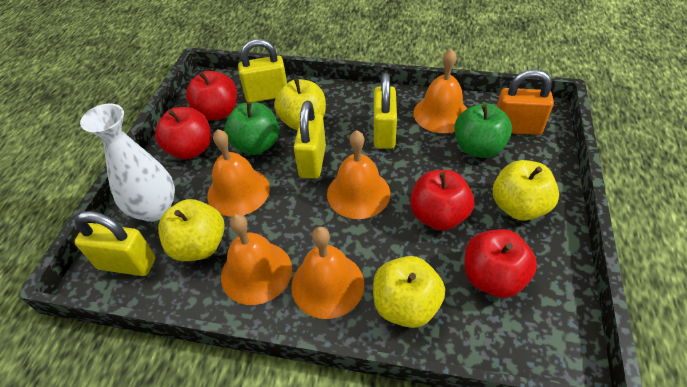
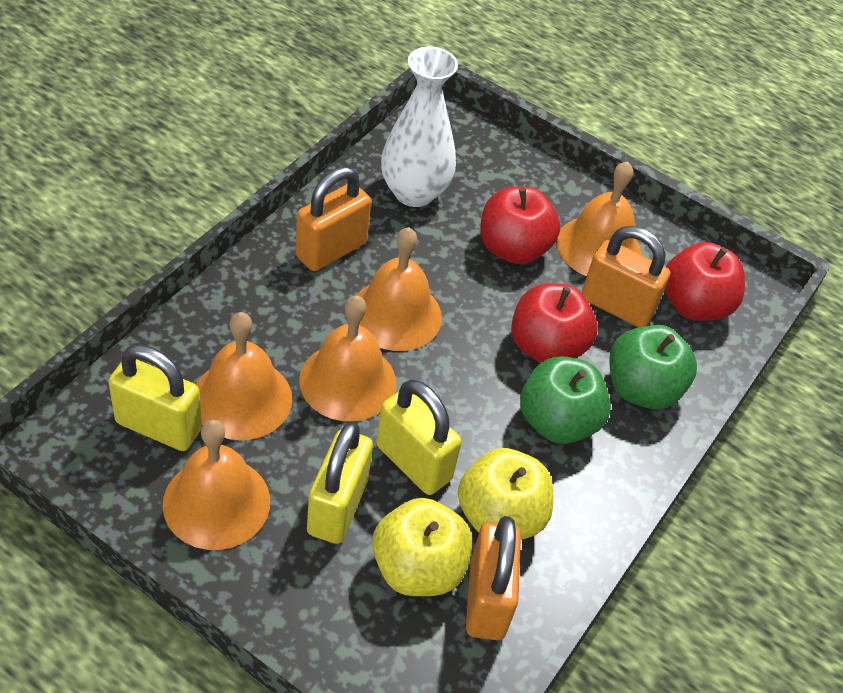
orange padlock: 1 -> 3
red apple: 4 -> 3
yellow apple: 4 -> 2
yellow padlock: 4 -> 3

